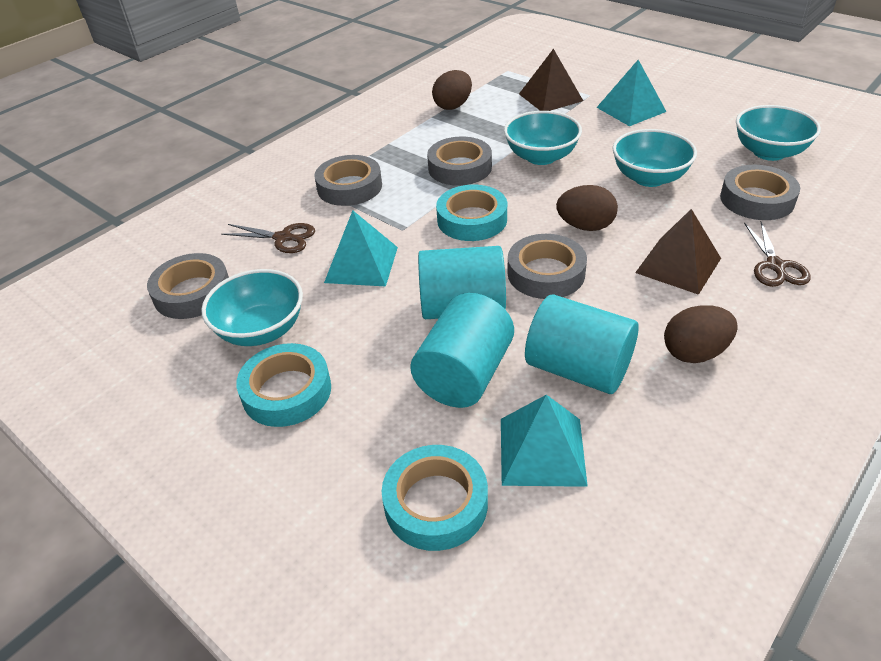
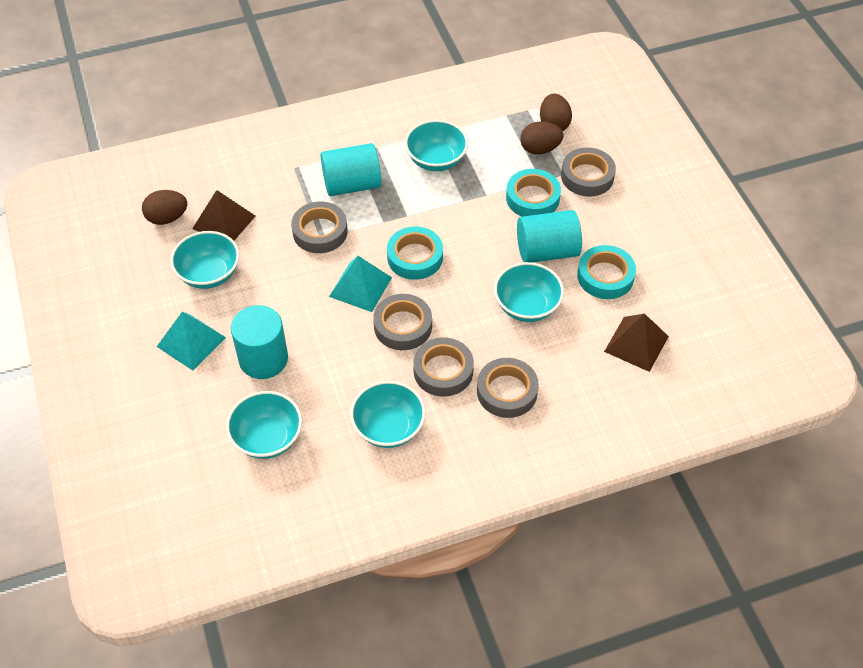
brown scissors: 2 -> 0
turquoise bowl: 4 -> 5
turquoise pyramid: 3 -> 2

